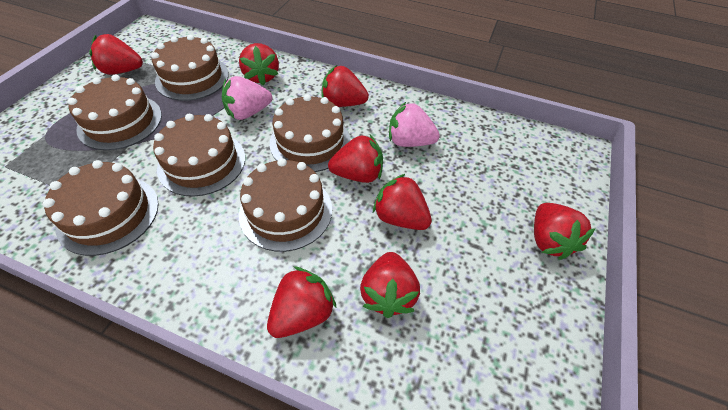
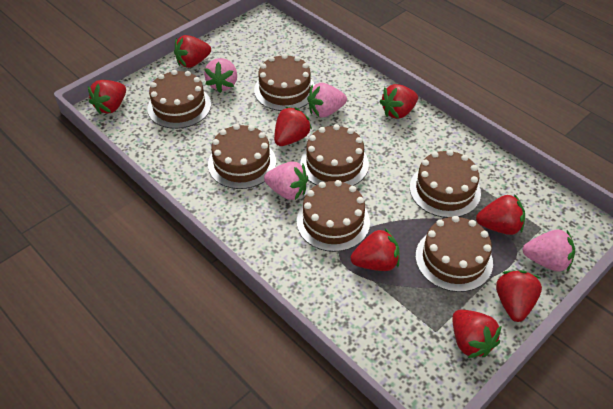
brown cake: 6 -> 7
pink strawberry: 2 -> 4

